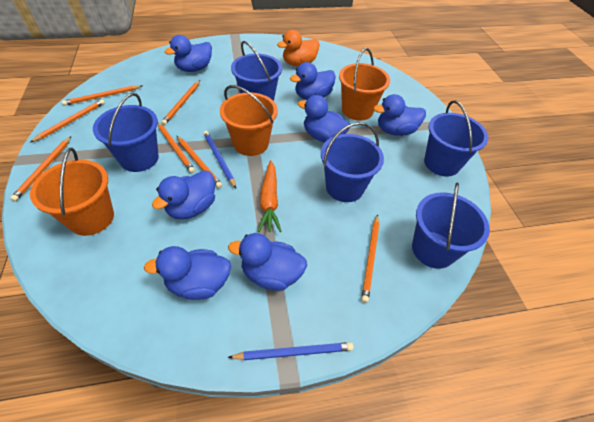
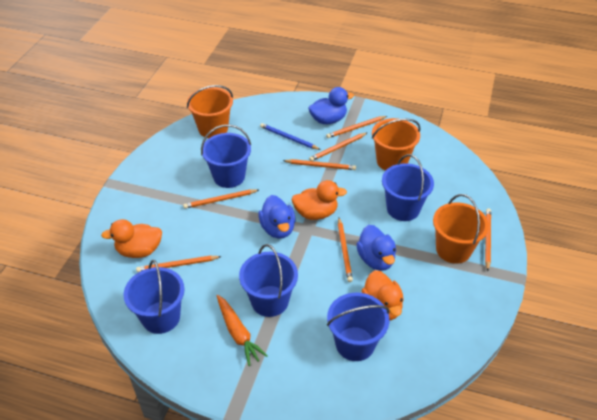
blue duck: 7 -> 3
blue pencil: 2 -> 1
orange duck: 1 -> 3

